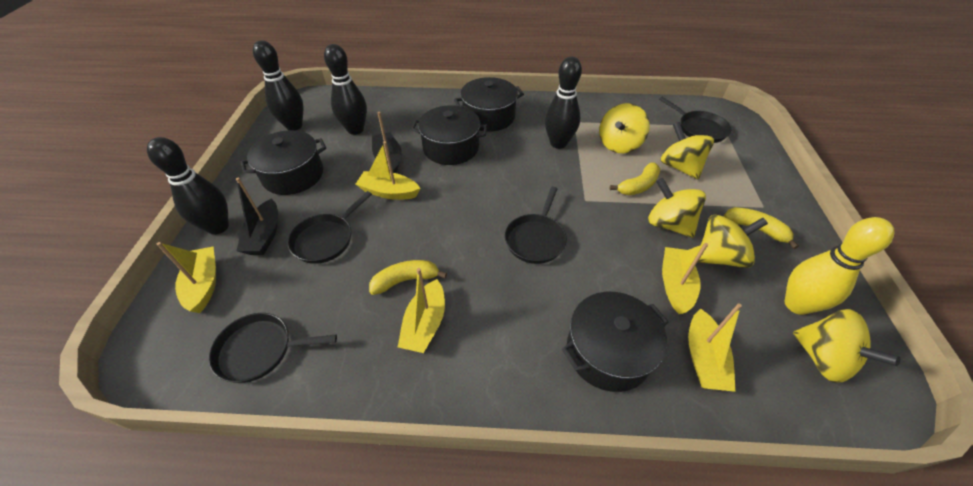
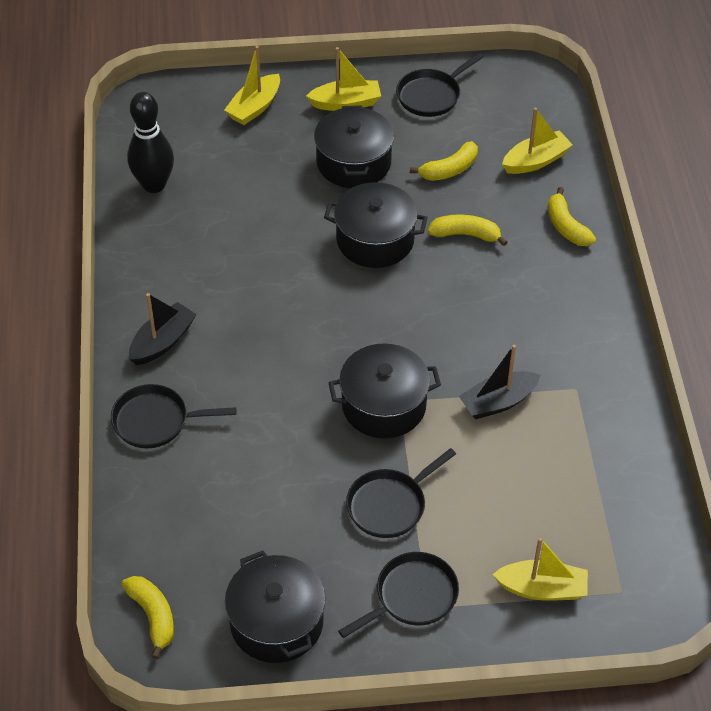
black bowling pin: 4 -> 1
yellow banana: 3 -> 4
yellow boat: 5 -> 4
yellow bowling pin: 1 -> 0
yellow spinning top: 5 -> 0

